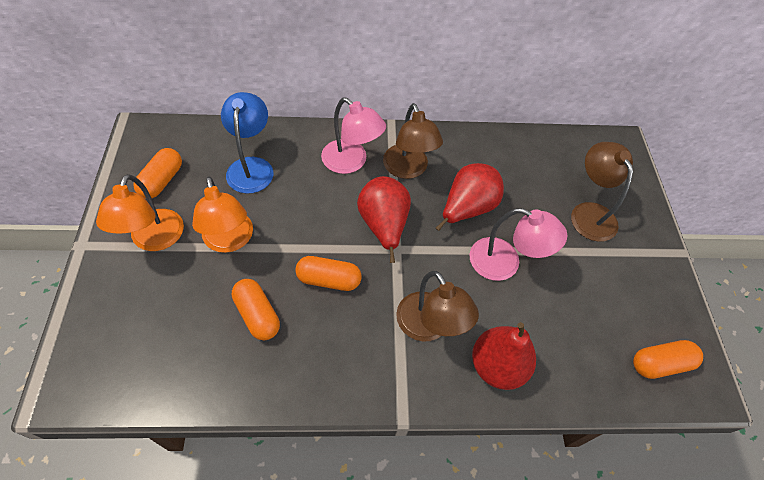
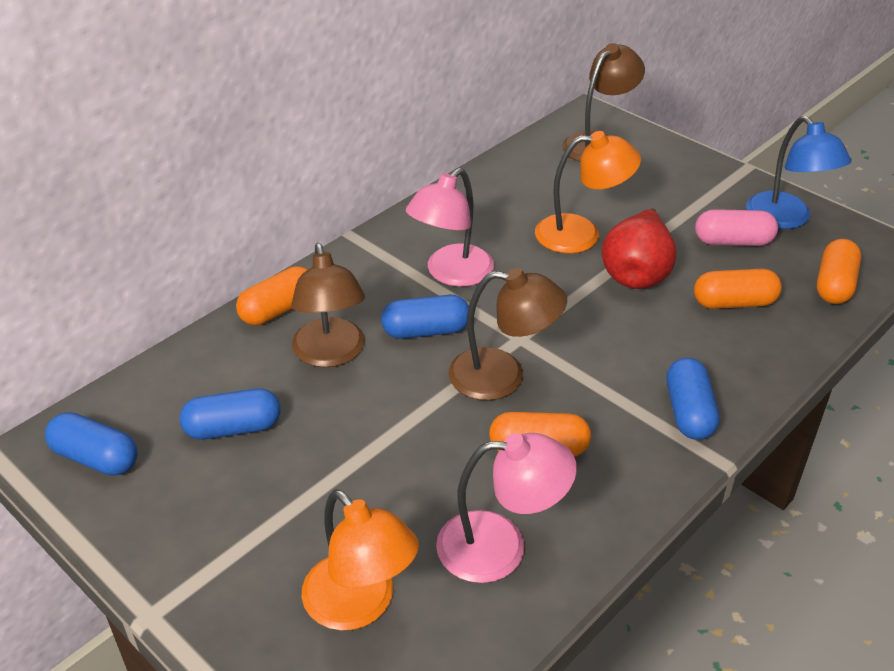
blue capsule: 0 -> 4
pink capsule: 0 -> 1
red pear: 3 -> 1

